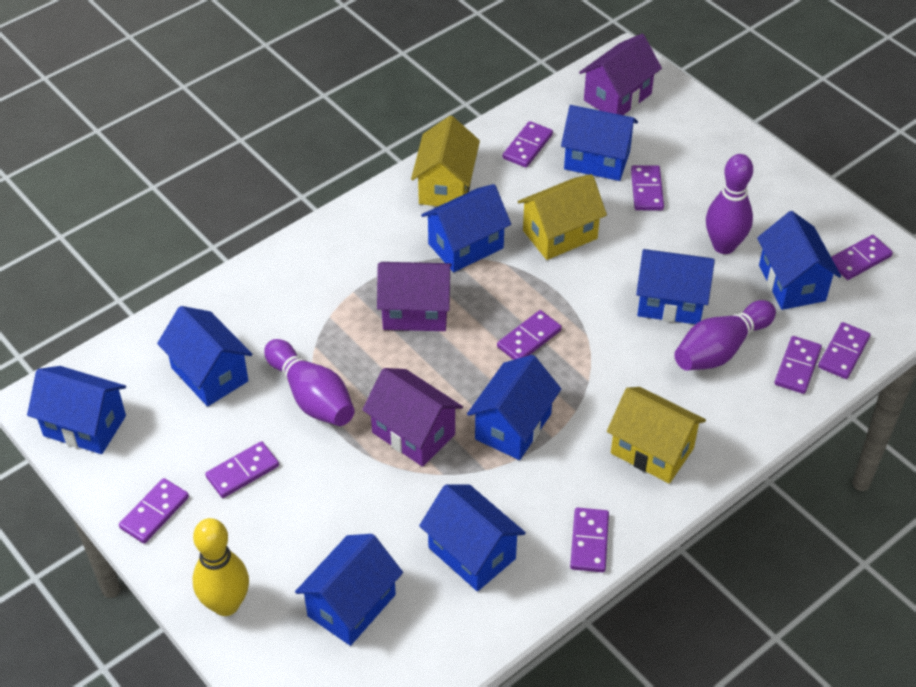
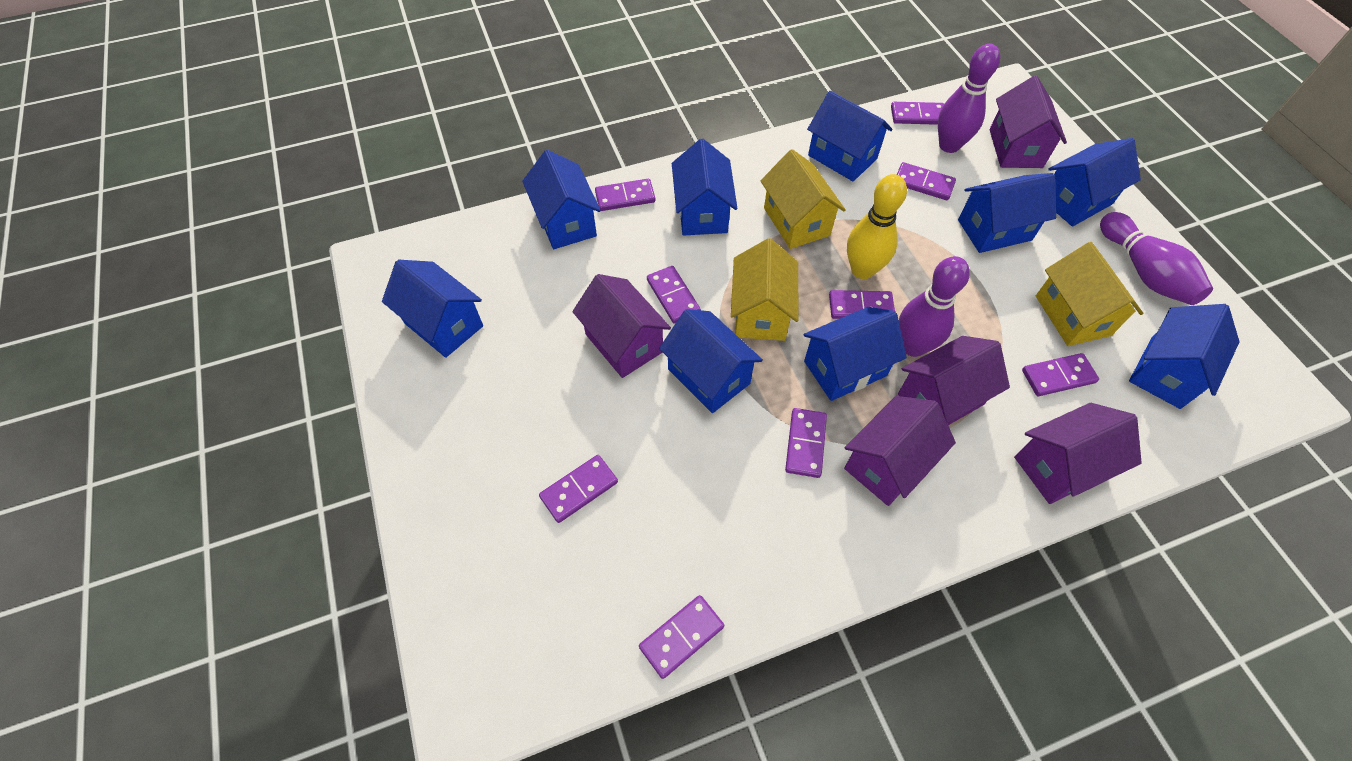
purple house: 3 -> 5

